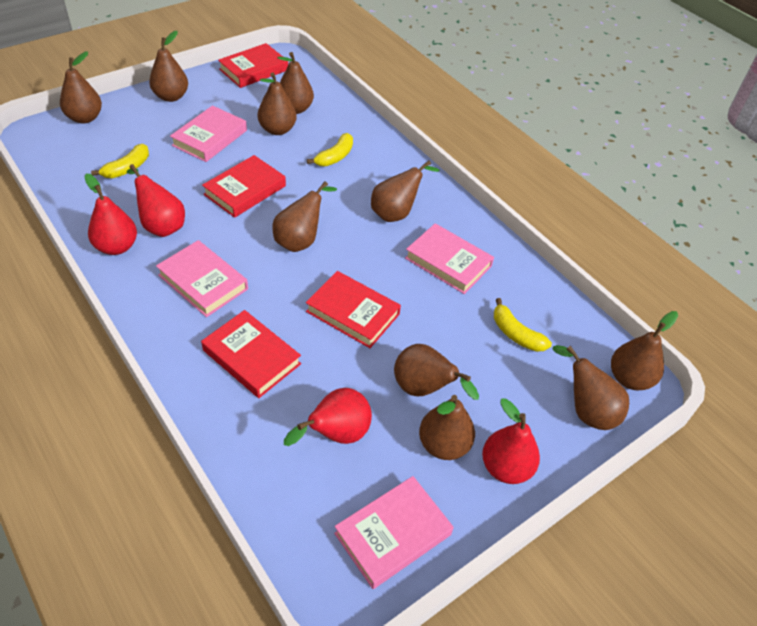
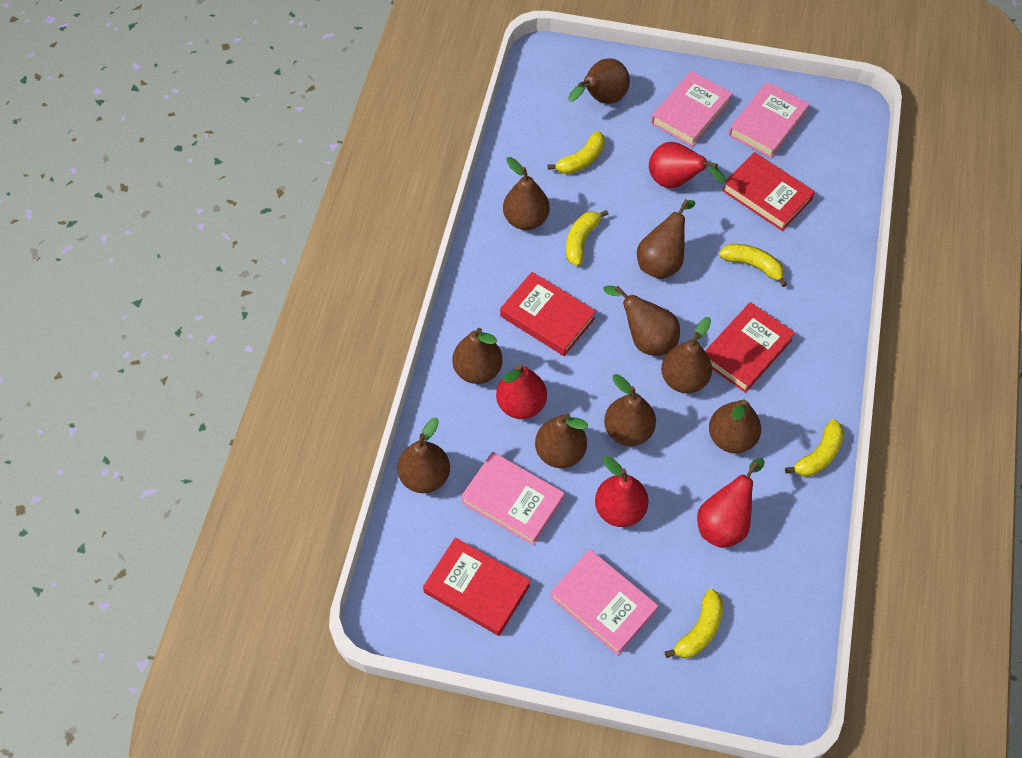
yellow banana: 3 -> 5

